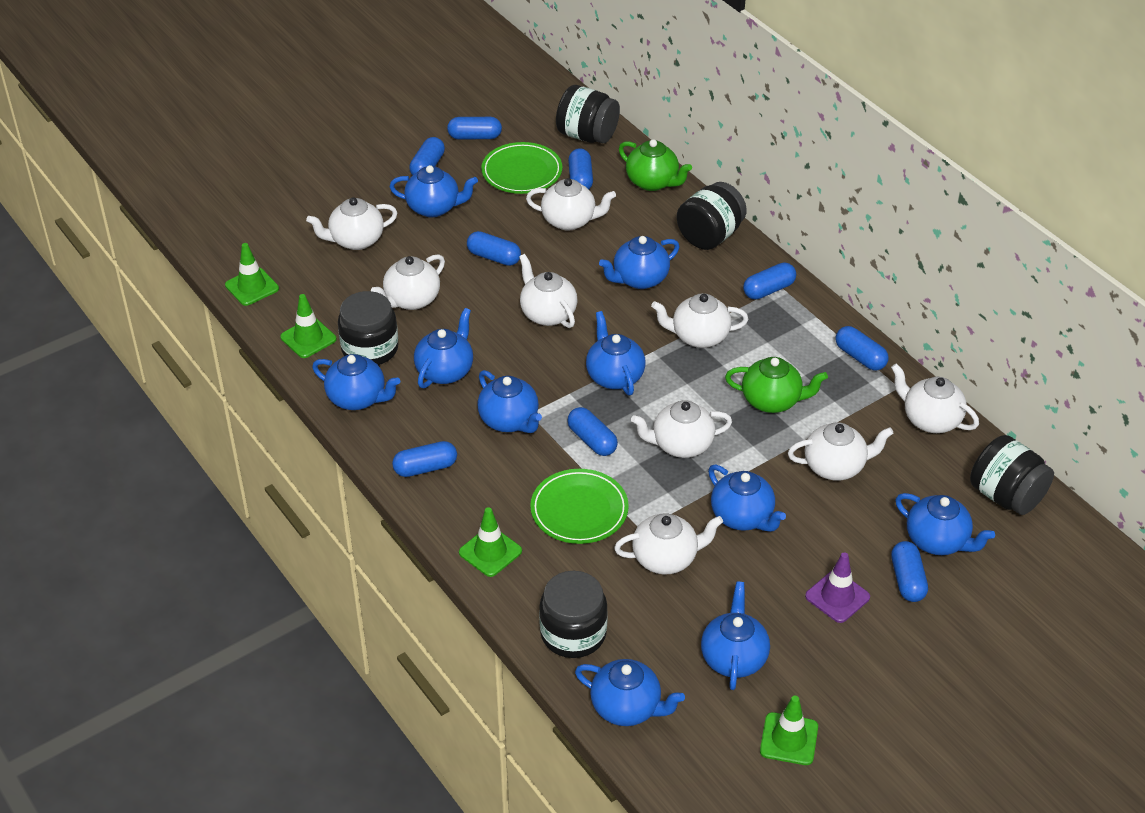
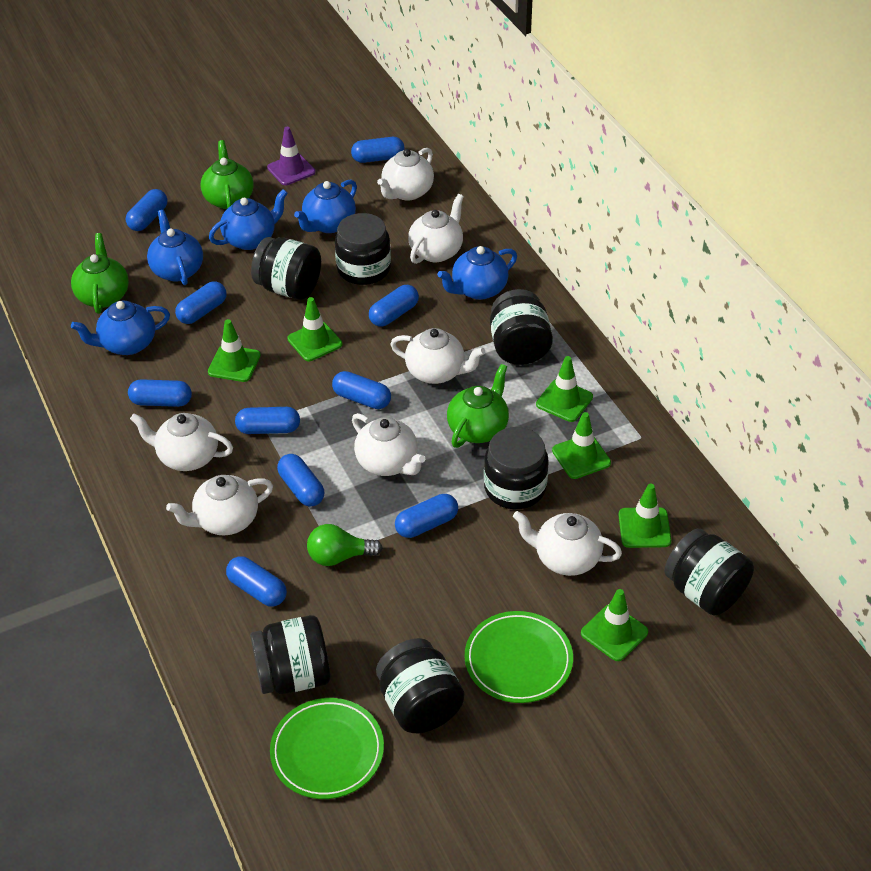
black jar: 5 -> 7
blue capsule: 9 -> 10
blue teapot: 10 -> 5
green light bulb: 0 -> 1
green teapot: 2 -> 3
green traffic cone: 4 -> 6
white teapot: 9 -> 7

